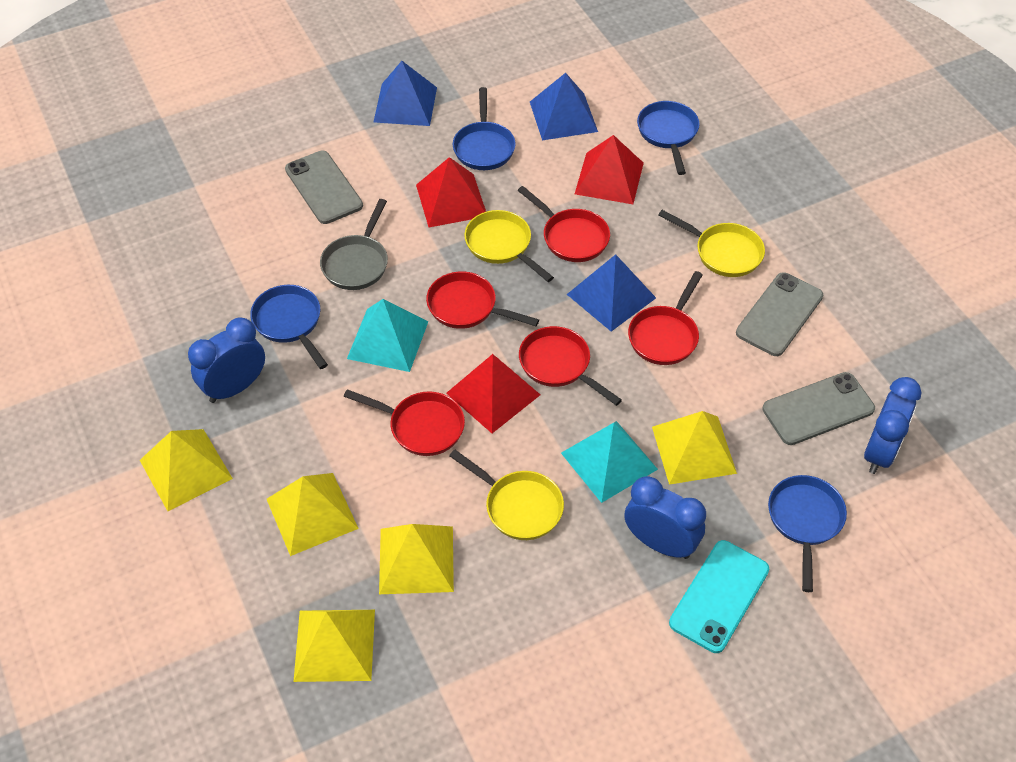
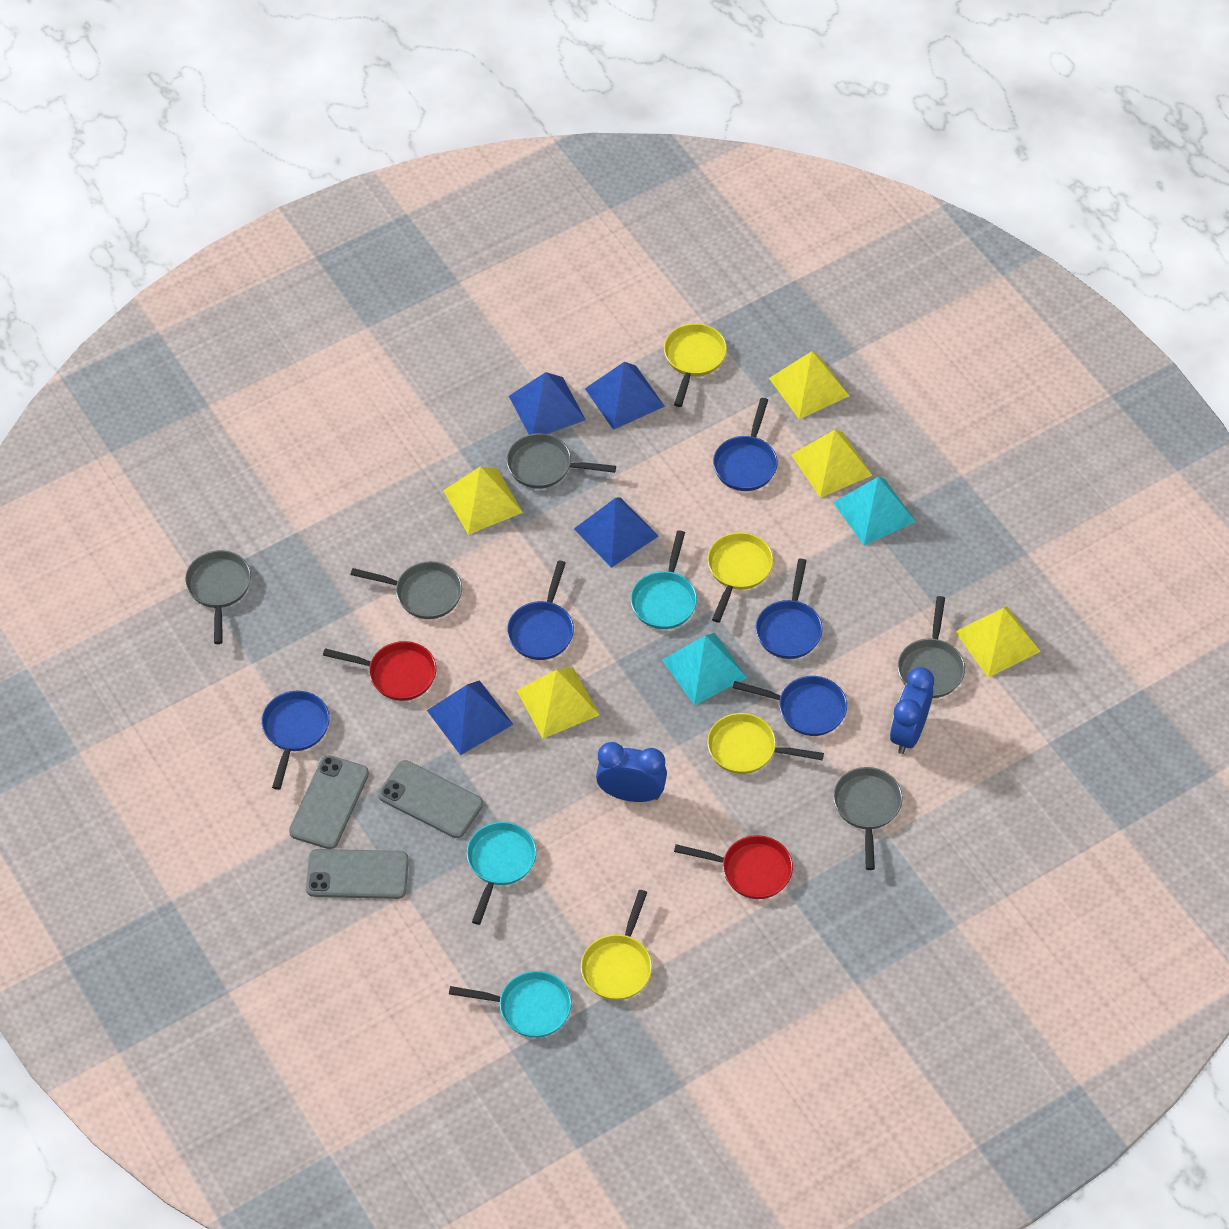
blue clock: 3 -> 2
blue pan: 4 -> 5
blue pyramid: 3 -> 4
grey pan: 1 -> 5
red pan: 5 -> 2
red pyramid: 3 -> 0
turquoise pan: 0 -> 3
turquoise phone: 1 -> 0
yellow pan: 3 -> 4

